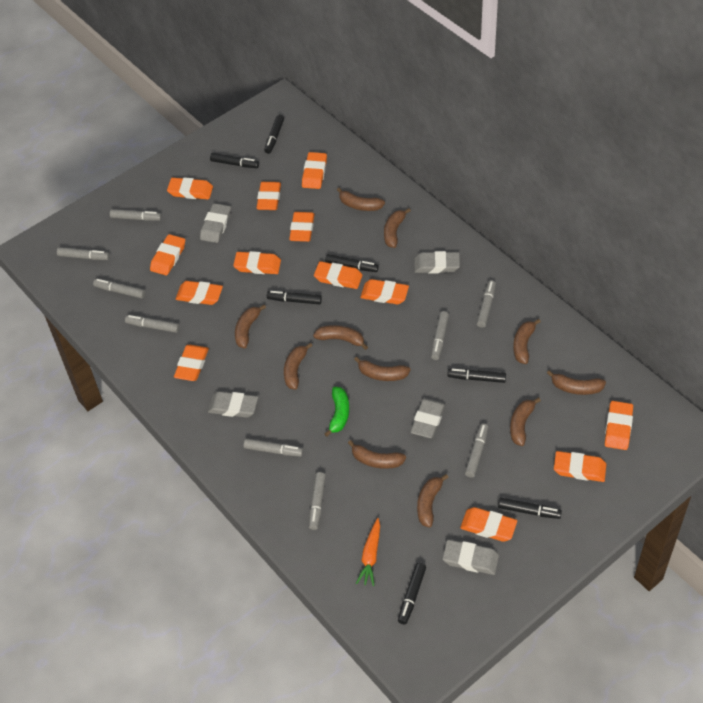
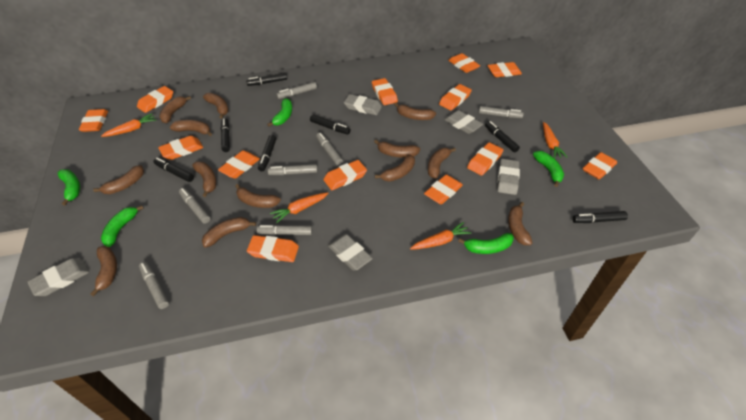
brown banana: 11 -> 13
green banana: 1 -> 5
grey marker: 9 -> 7
orange carrot: 1 -> 4

